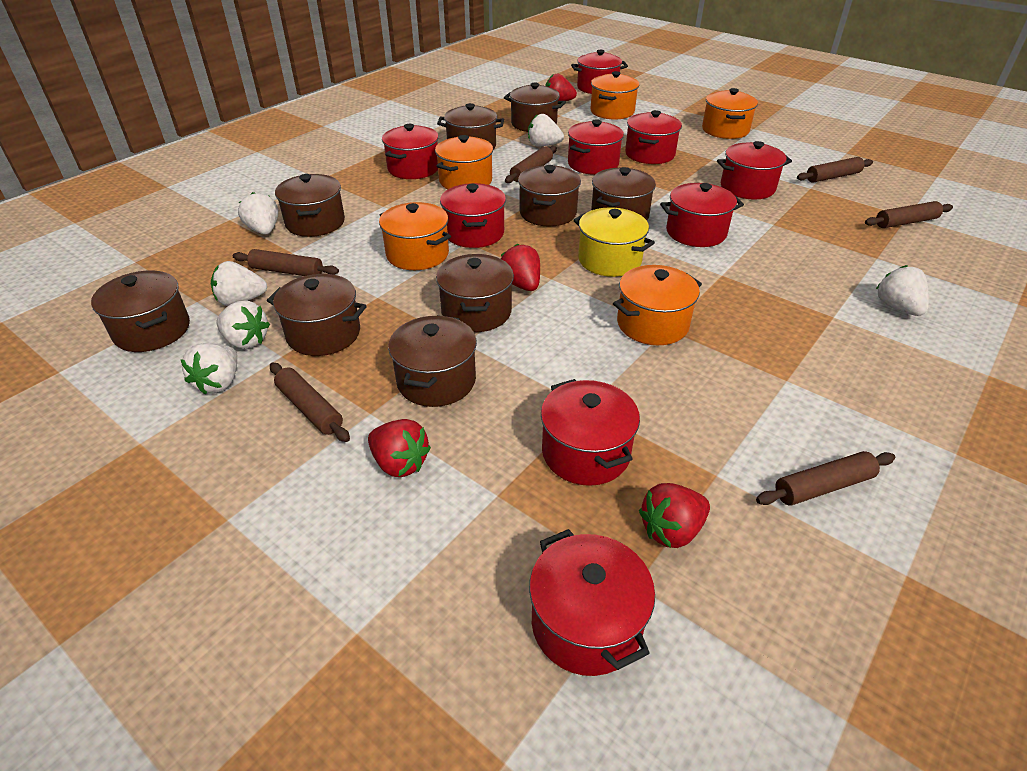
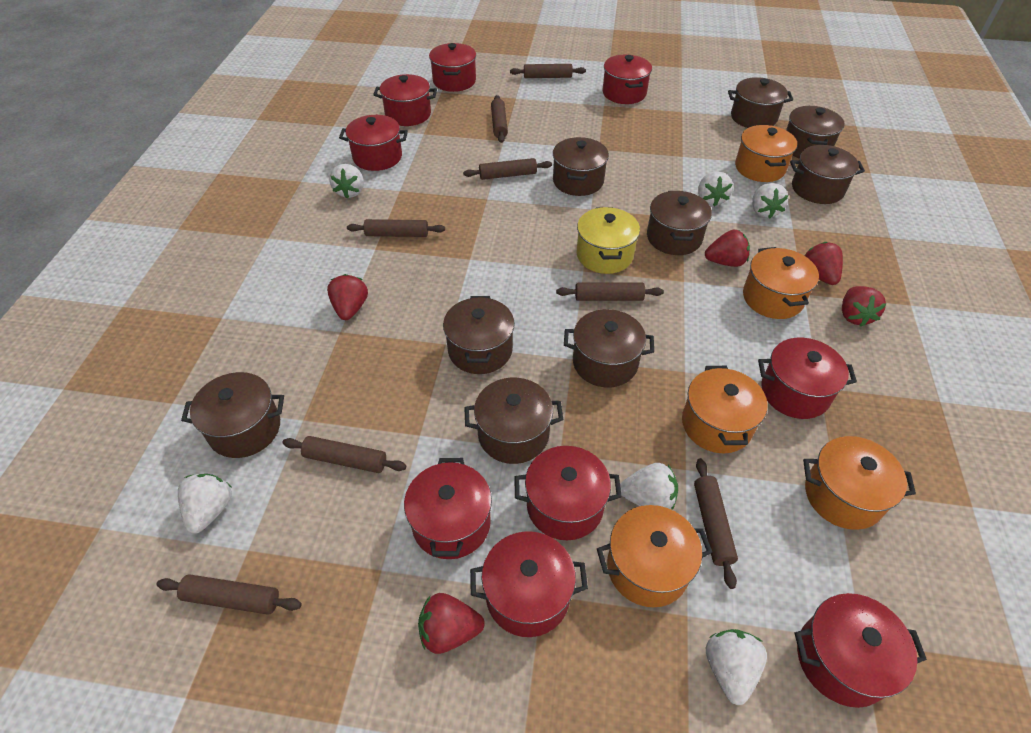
brown rolling pin: 6 -> 8
red strawberry: 4 -> 5

